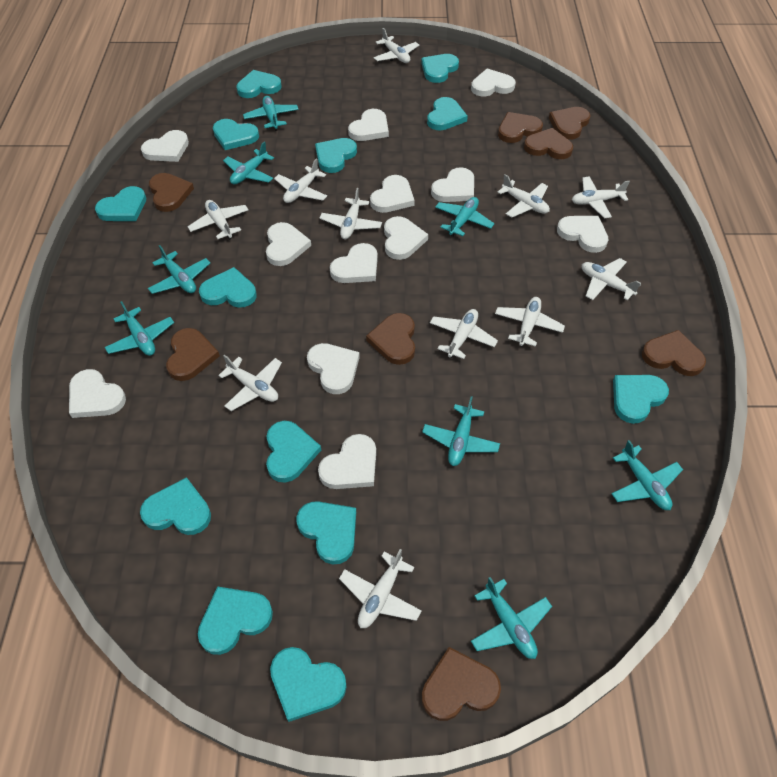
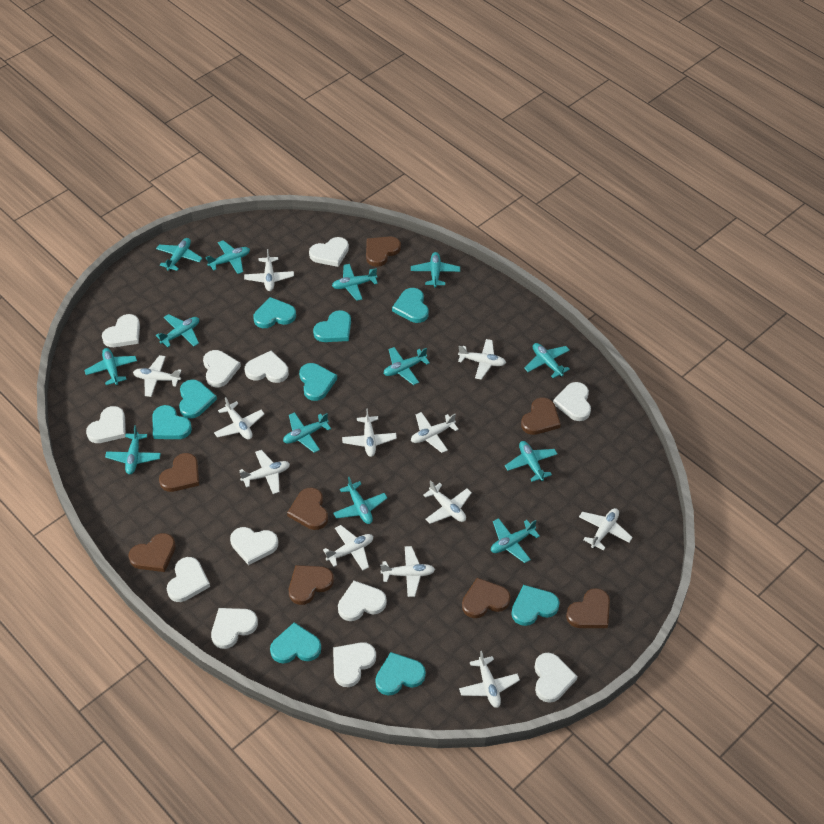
turquoise heart: 13 -> 9
turquoise plane: 8 -> 13
white plane: 11 -> 12

